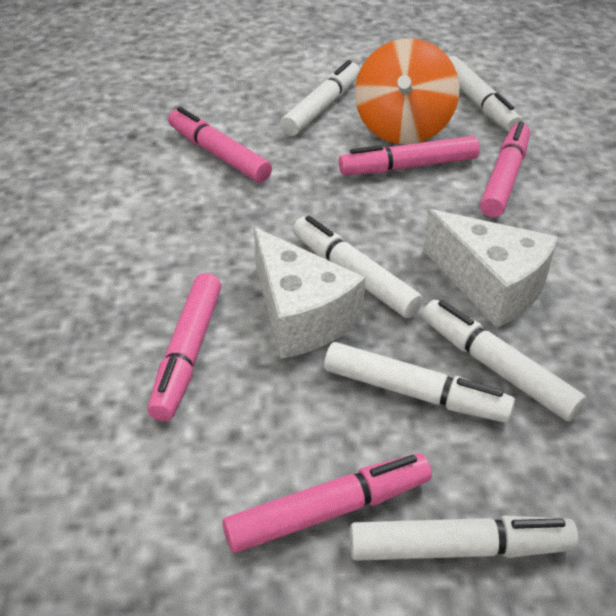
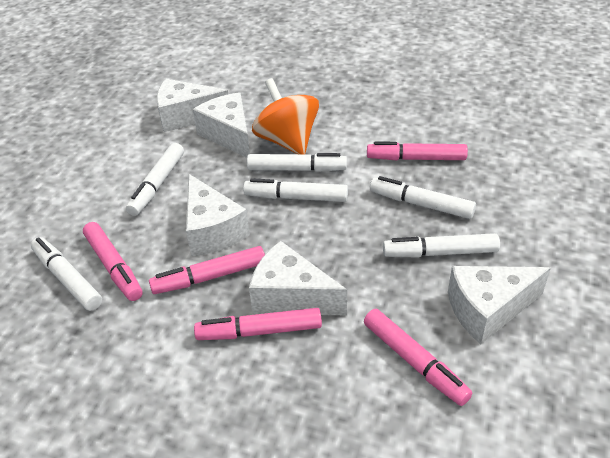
white cheese: 2 -> 5

